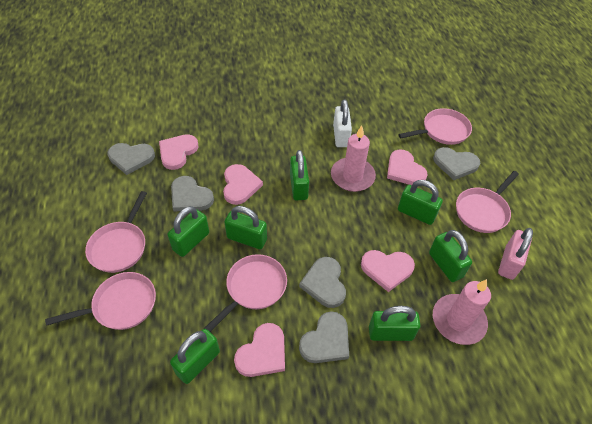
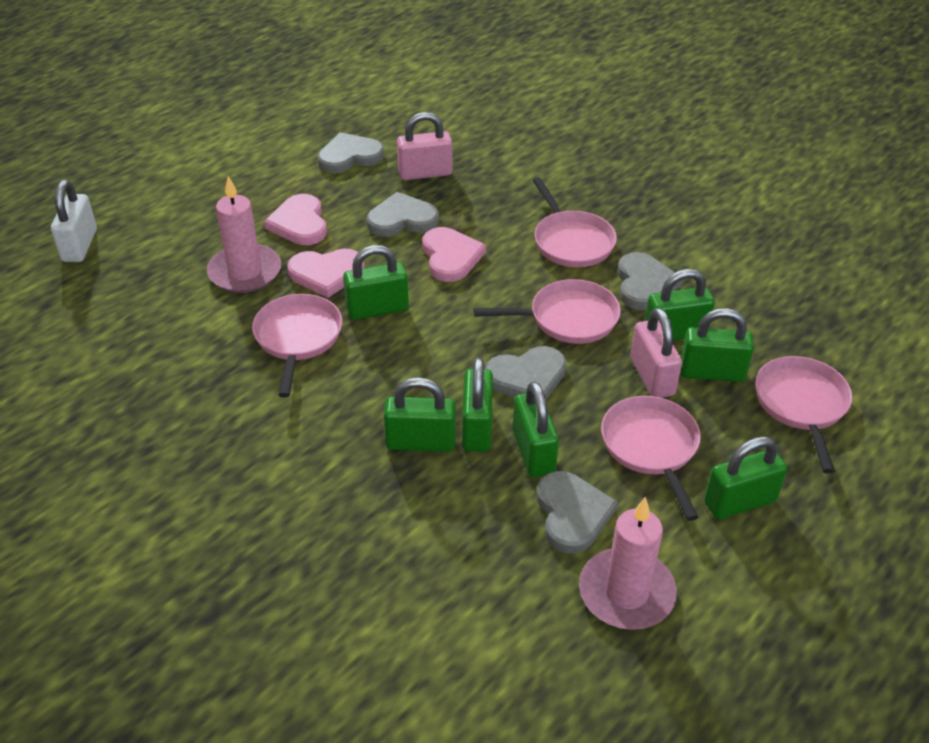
pink heart: 5 -> 3
pink padlock: 1 -> 2

